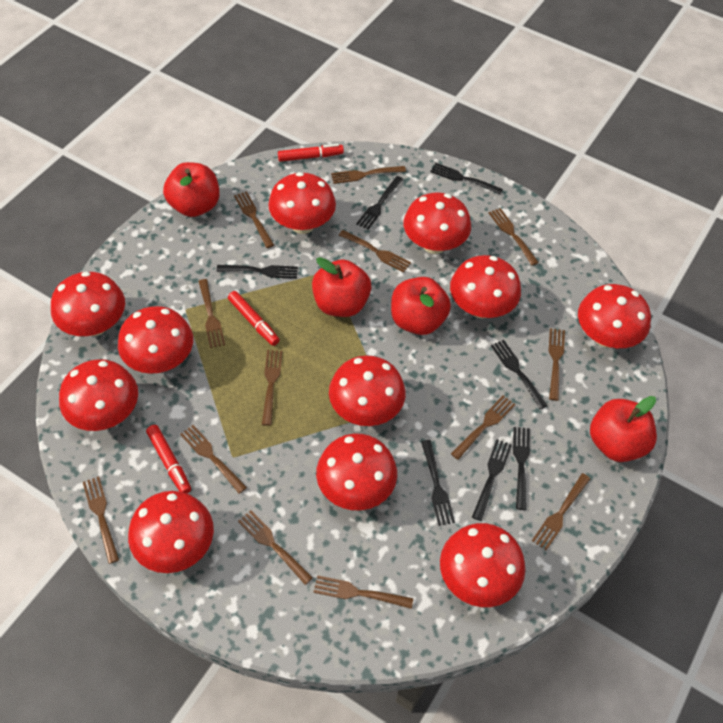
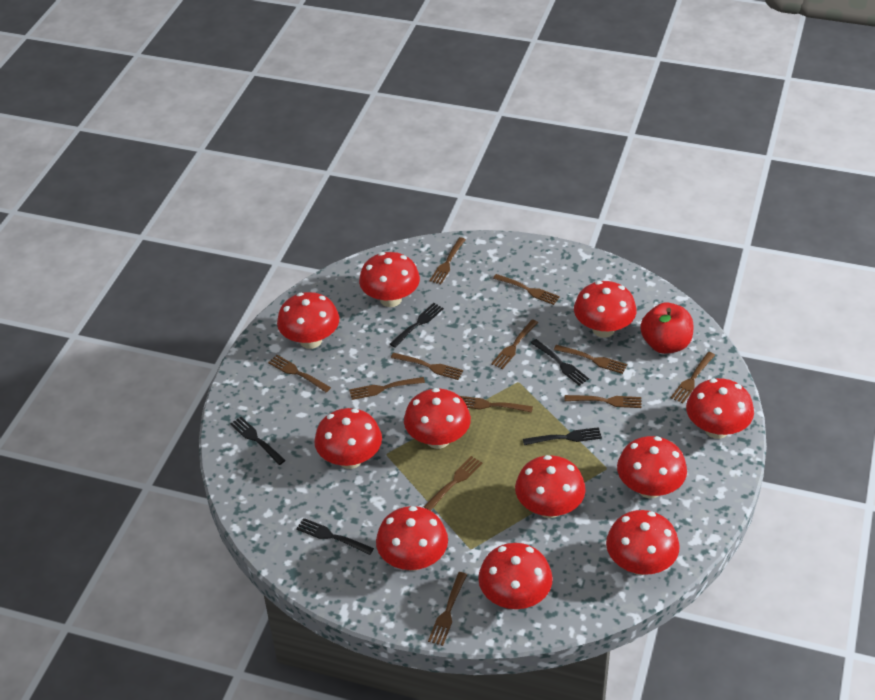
black fork: 7 -> 5
brown fork: 13 -> 12
red apple: 4 -> 1
red marker: 3 -> 0

